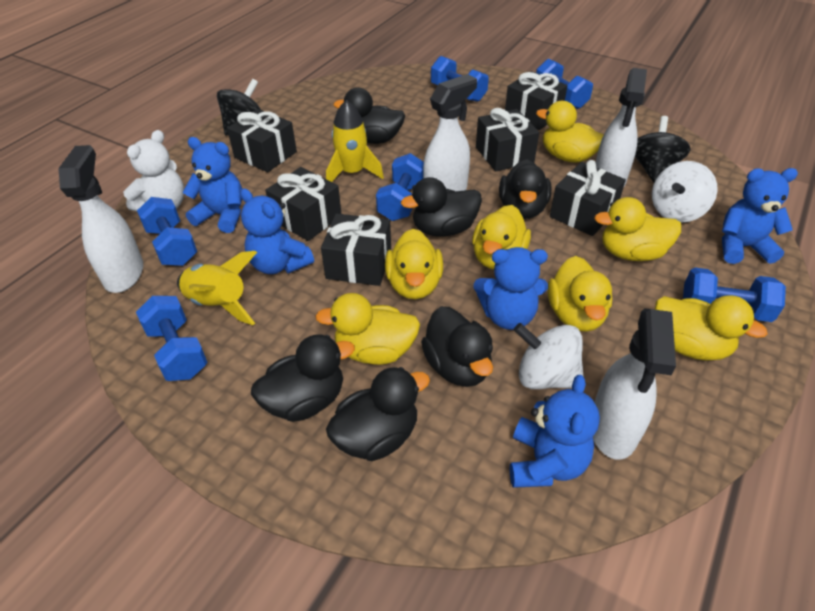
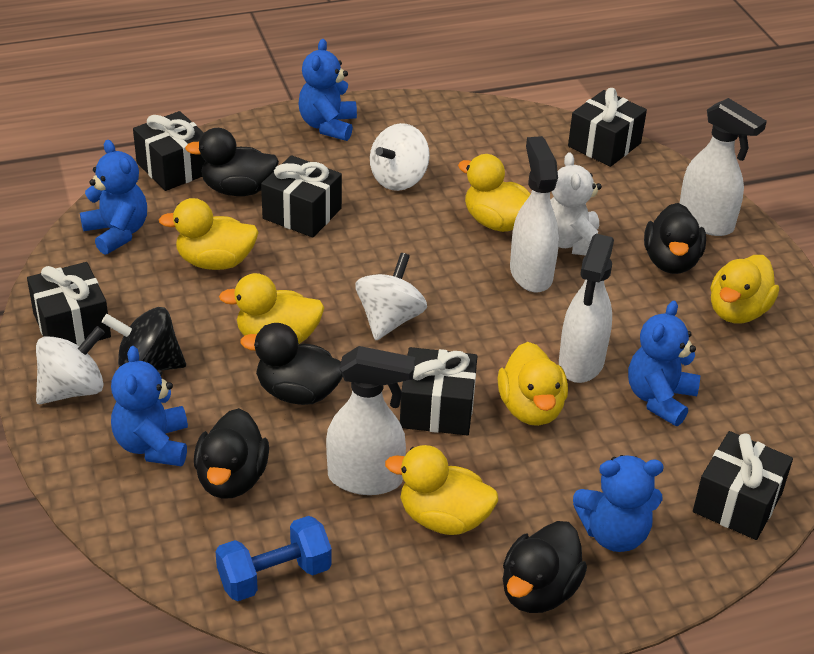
black duck: 6 -> 5
black spinning top: 2 -> 1
blue dumbbell: 6 -> 1
white spinning top: 2 -> 3
yellow duck: 7 -> 6
yellow rocket: 2 -> 0

